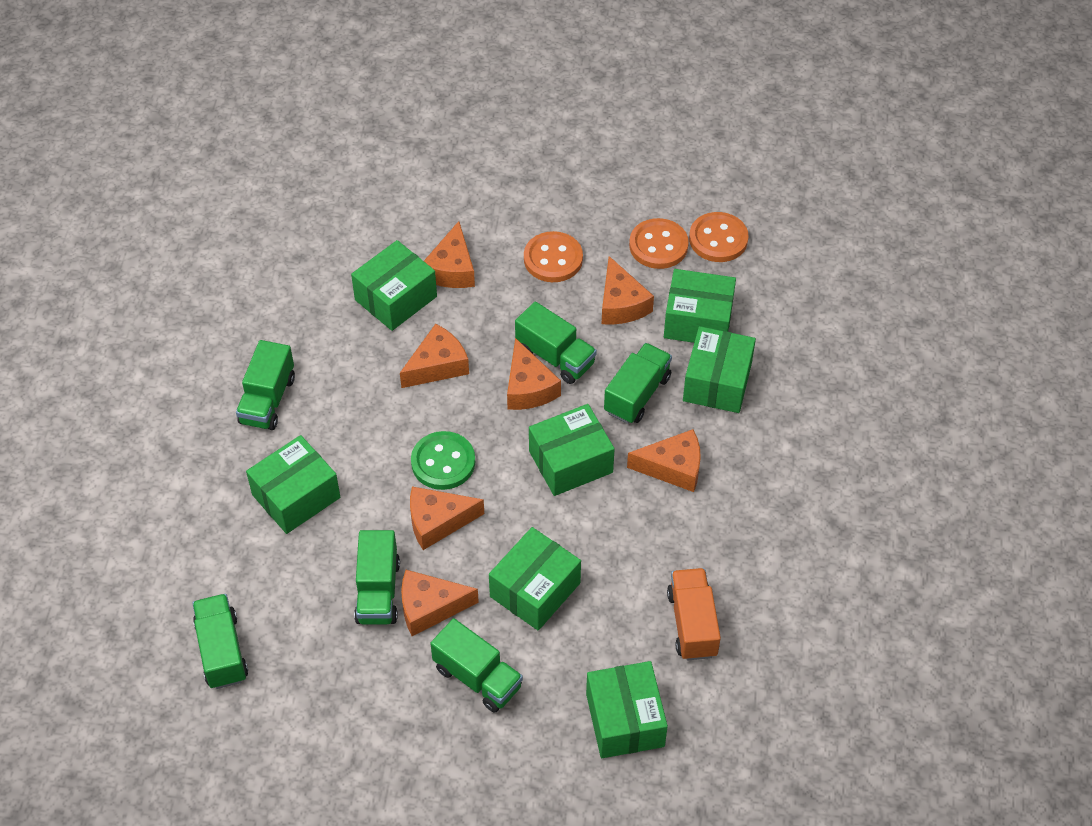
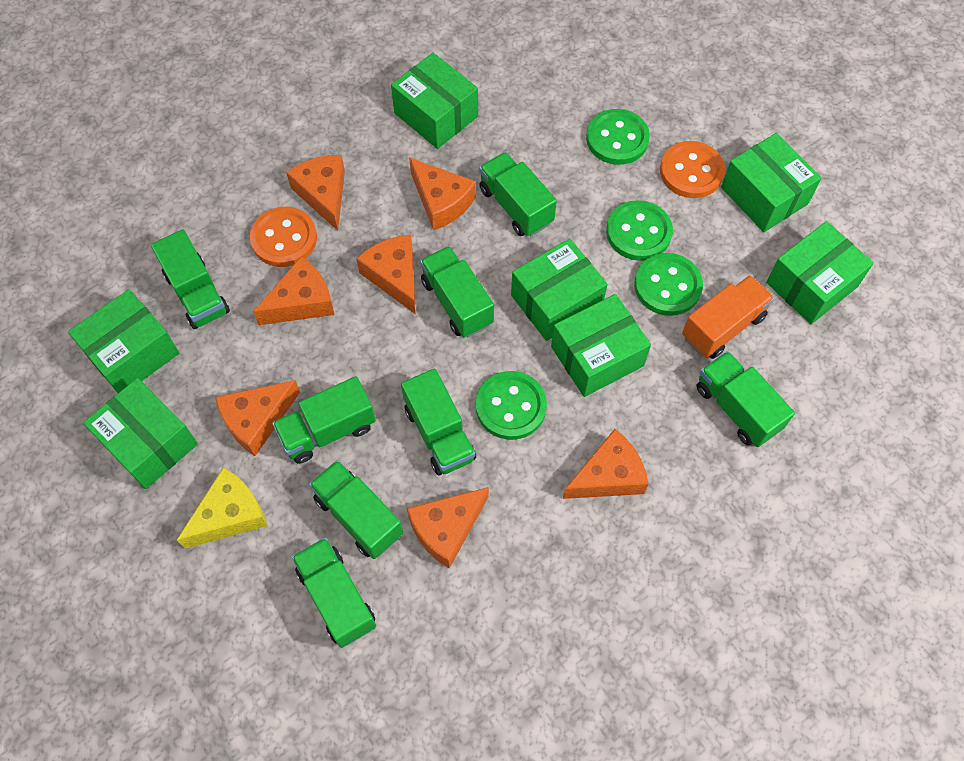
green button: 1 -> 4
green truck: 6 -> 8
orange button: 3 -> 2
yellow cheese: 0 -> 1

